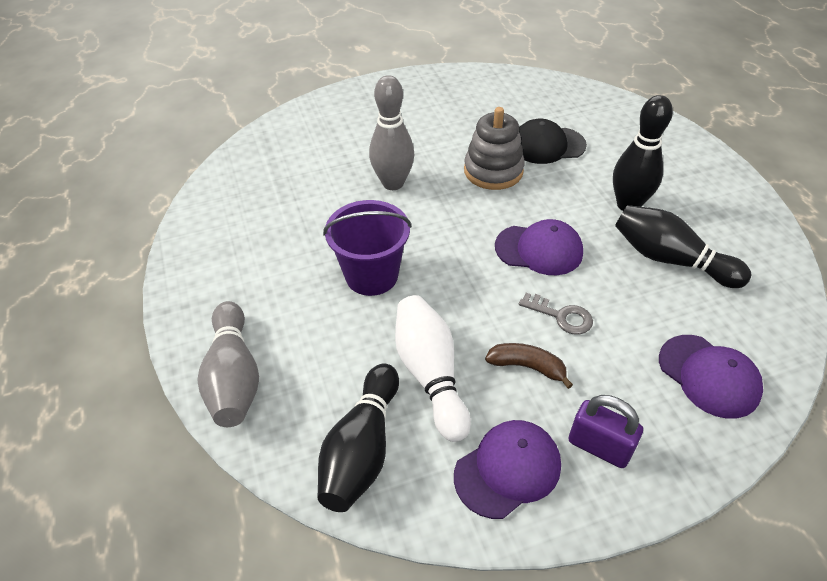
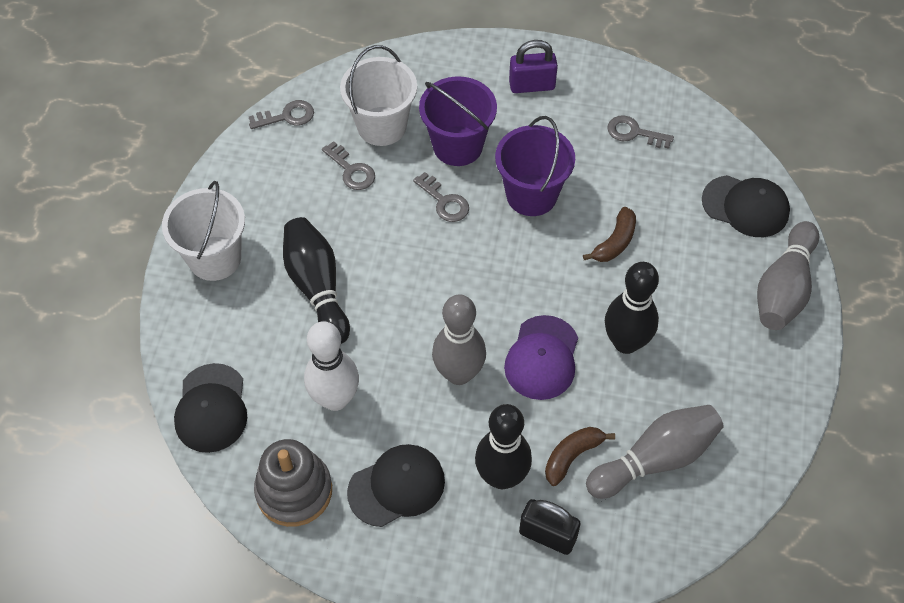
black cap: 1 -> 3
black padlock: 0 -> 1
brown banana: 1 -> 2
grey bowling pin: 2 -> 3
grey key: 1 -> 4
purple bucket: 1 -> 2
purple cap: 3 -> 1
white bucket: 0 -> 2

